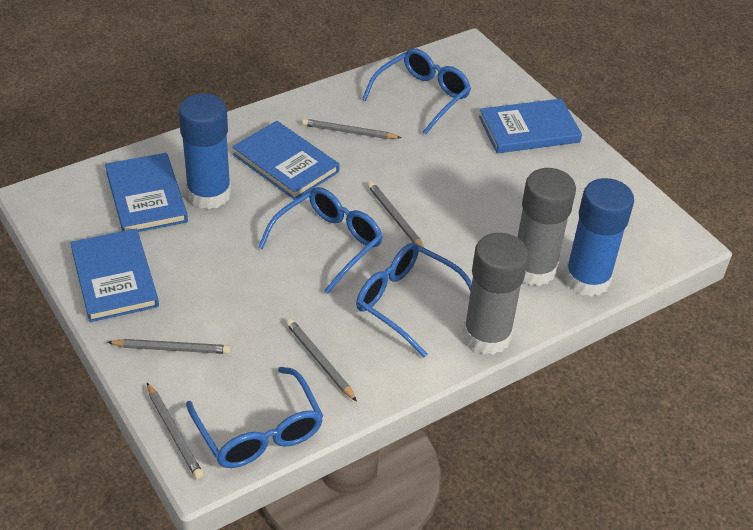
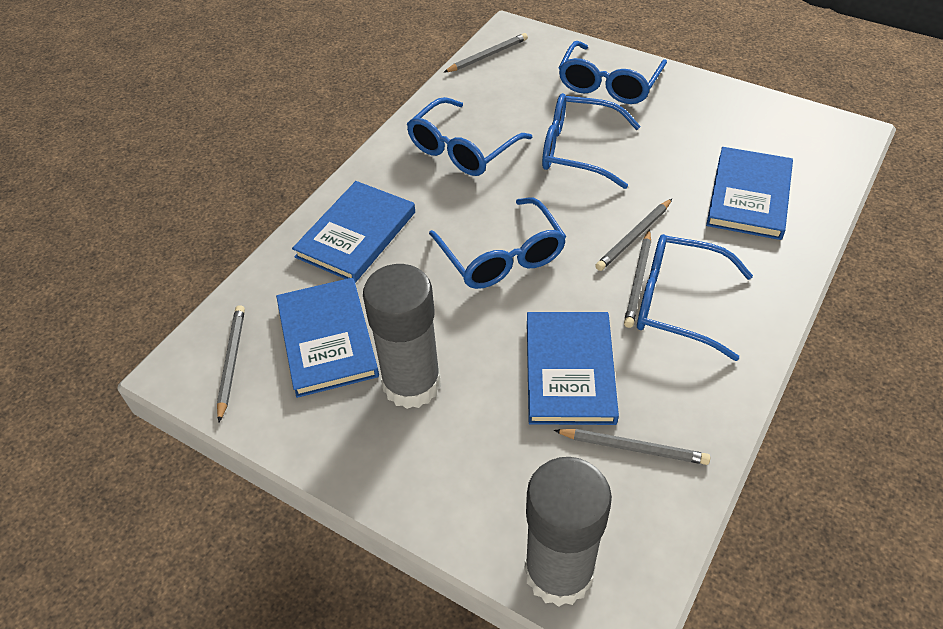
blue glasses: 4 -> 5
blue glue stick: 2 -> 0

